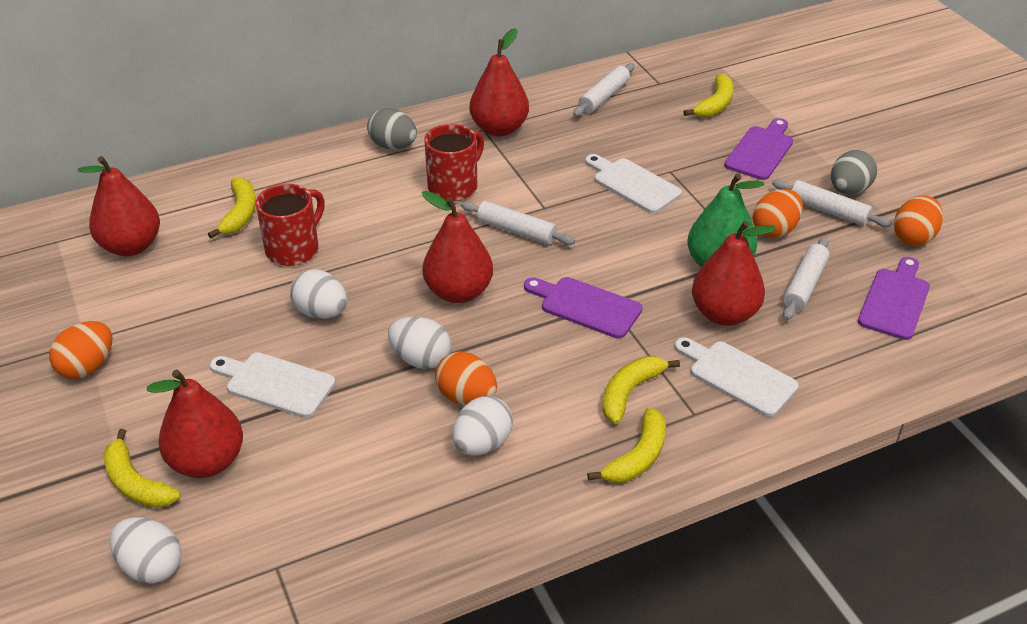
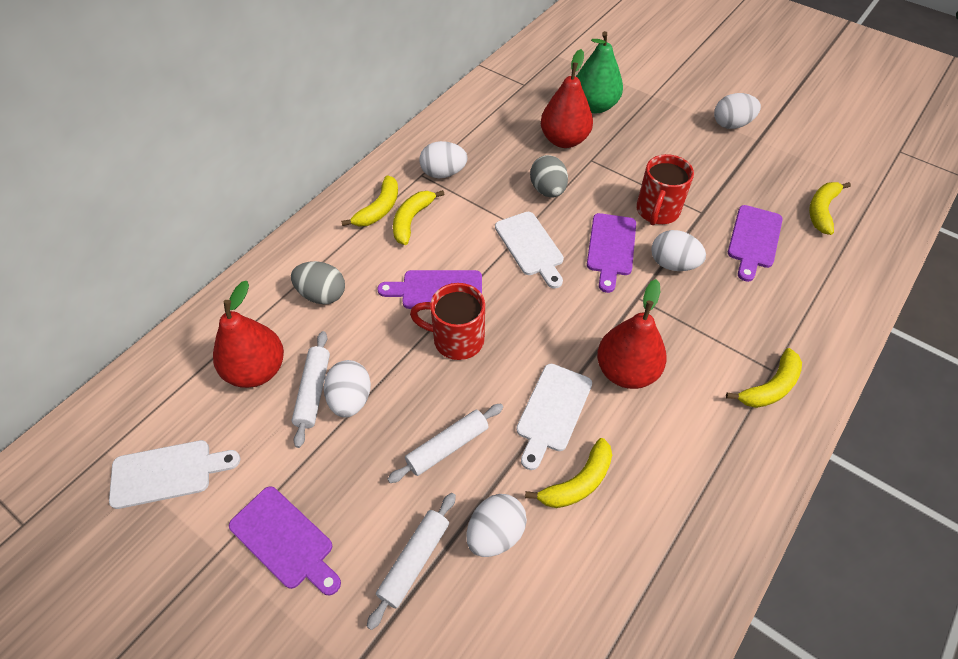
orange egg: 4 -> 0
purple cutting board: 3 -> 4
red pear: 5 -> 3
white egg: 4 -> 5
white rolling pin: 4 -> 3

